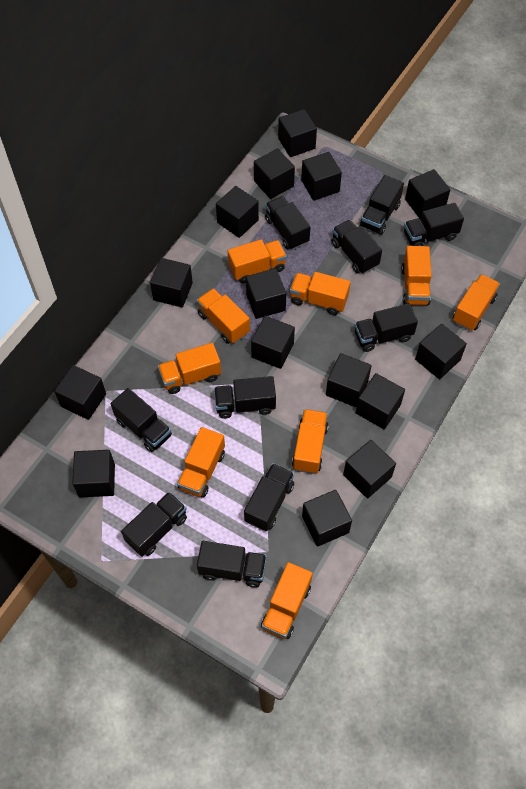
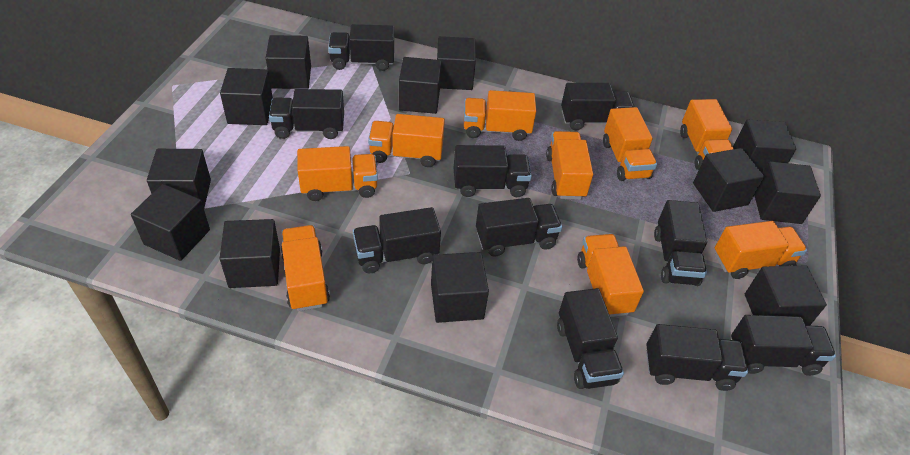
black cube: 15 -> 12

